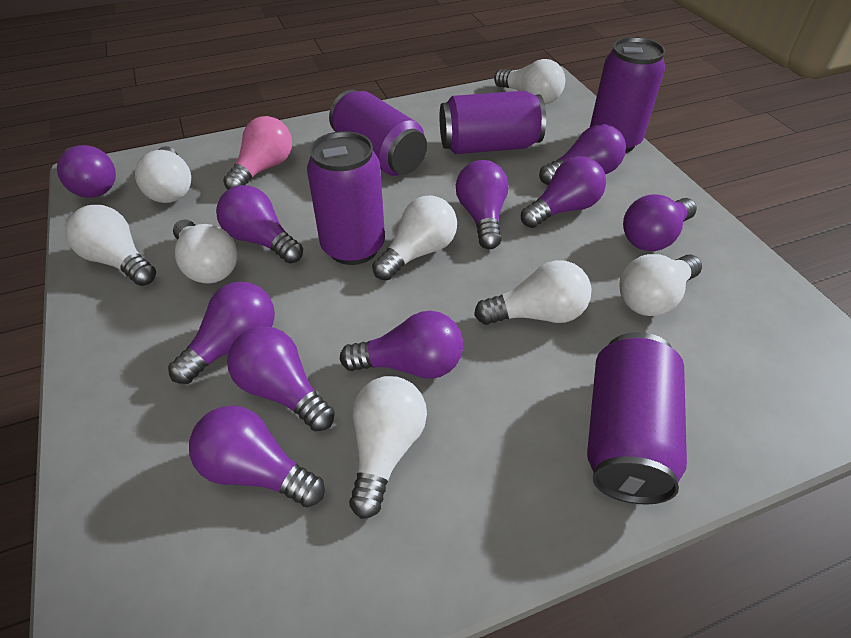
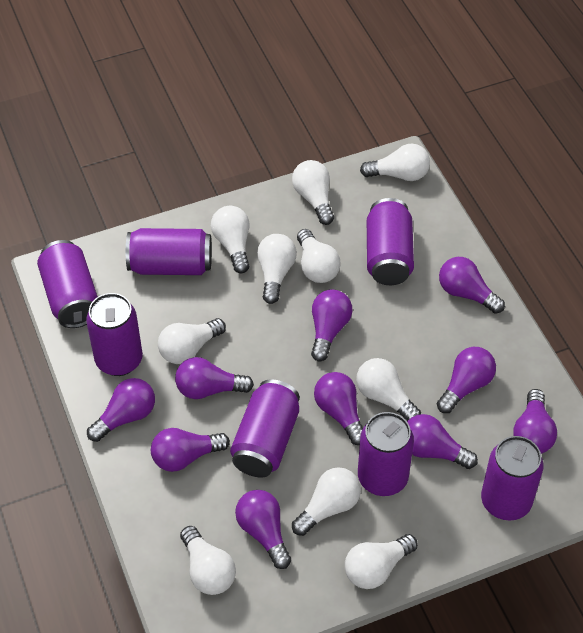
pink light bulb: 1 -> 0
purple can: 5 -> 7
white light bulb: 8 -> 10

